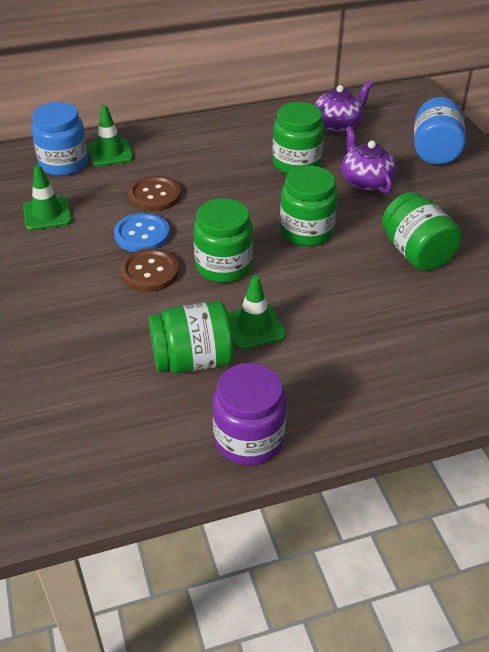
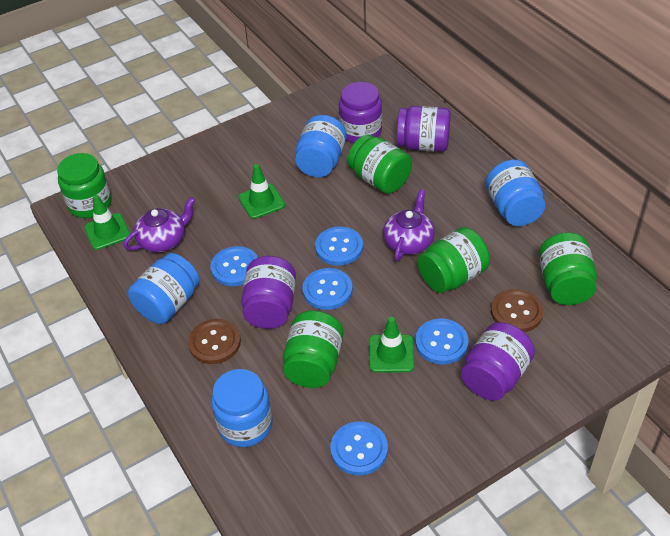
blue button: 1 -> 5
blue jar: 2 -> 4
purple jar: 1 -> 4

